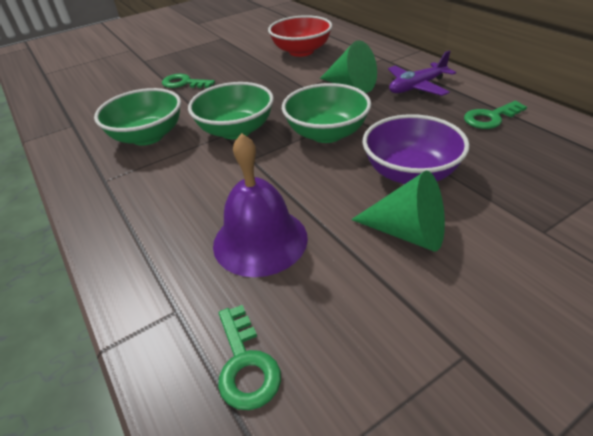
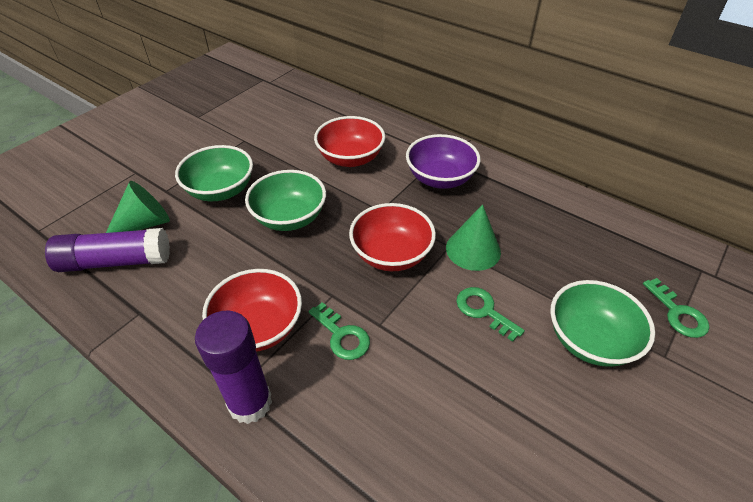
purple bell: 1 -> 0
purple glue stick: 0 -> 2
purple plane: 1 -> 0
red bowl: 1 -> 3

